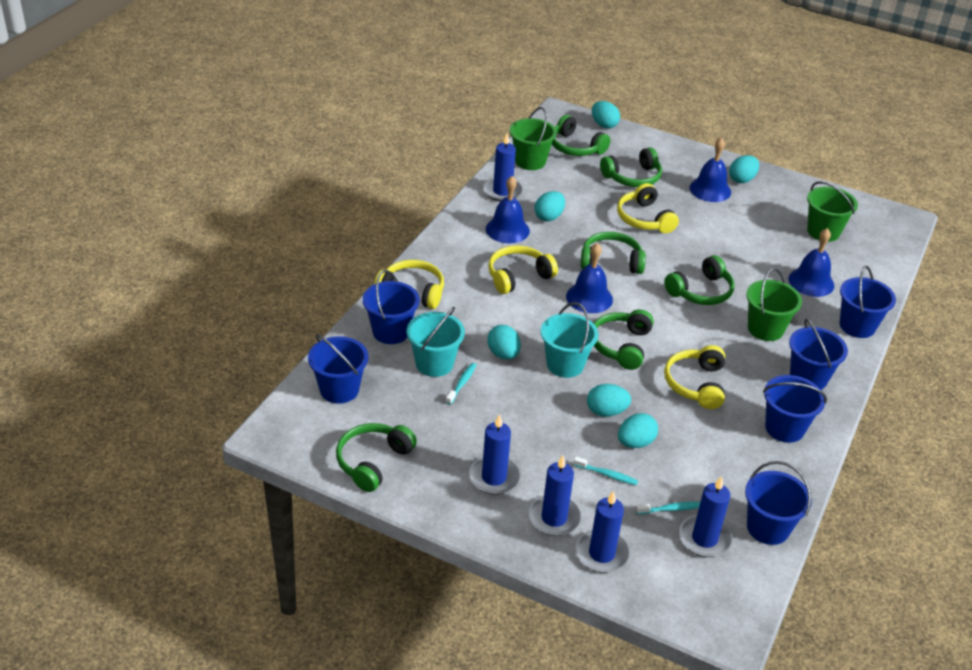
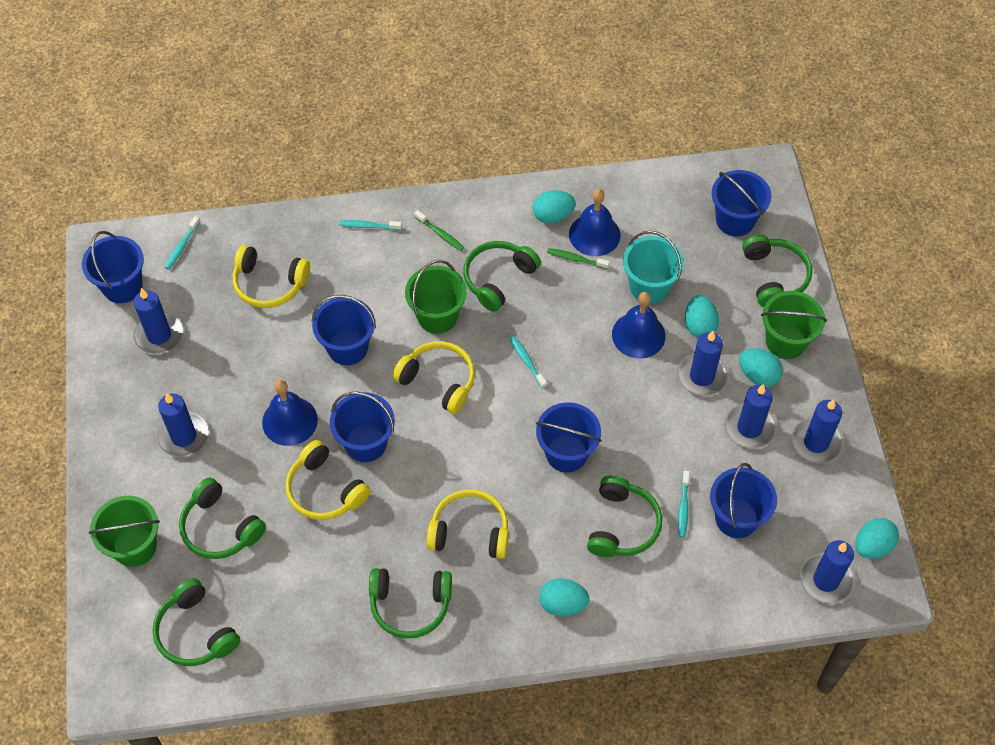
blue bell: 4 -> 3
blue candle: 5 -> 6
green toothbrush: 0 -> 2
turquoise bucket: 2 -> 1
turquoise egg: 6 -> 5
turquoise toothbrush: 3 -> 4

